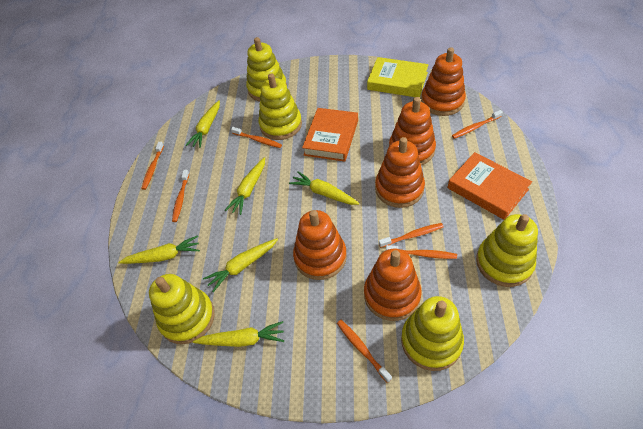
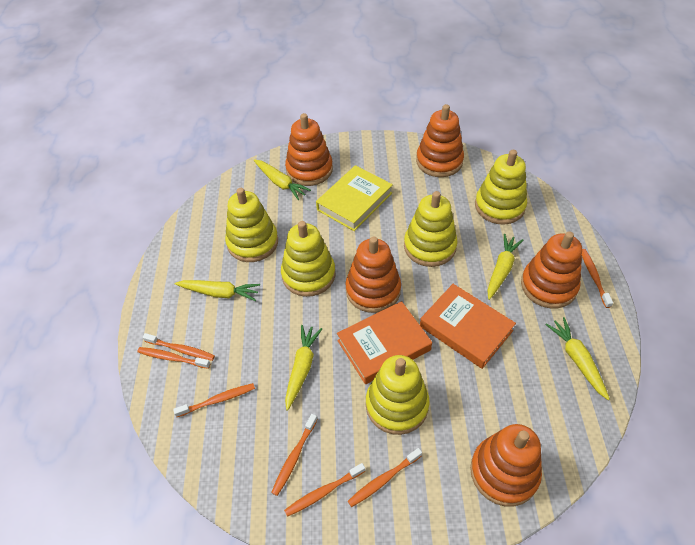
yellow carrot: 6 -> 5

